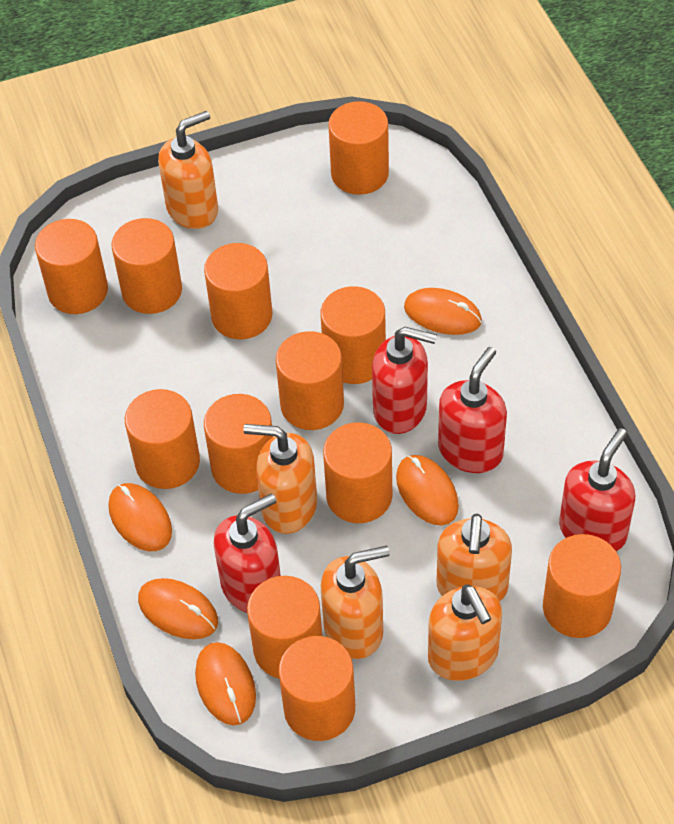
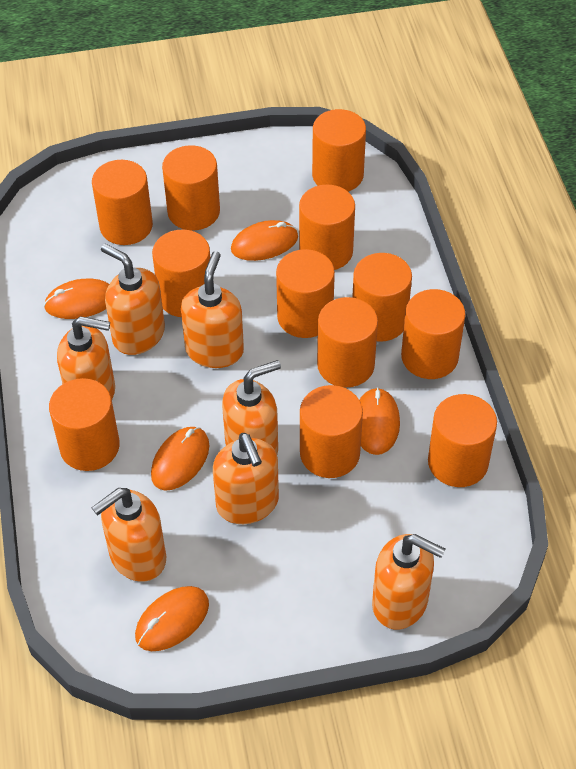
orange soap dispenser: 5 -> 7
red soap dispenser: 4 -> 0

